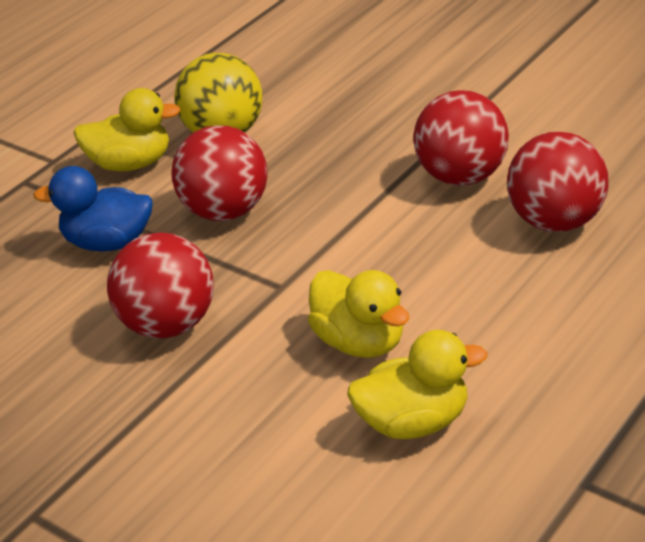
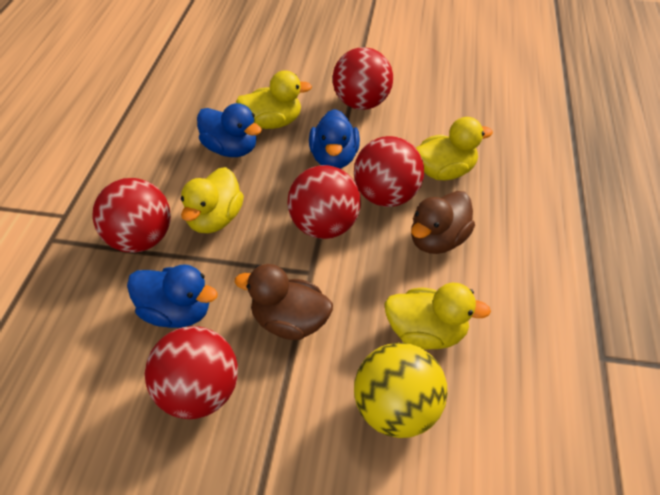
blue duck: 1 -> 3
brown duck: 0 -> 2
red ball: 4 -> 5
yellow duck: 3 -> 4

